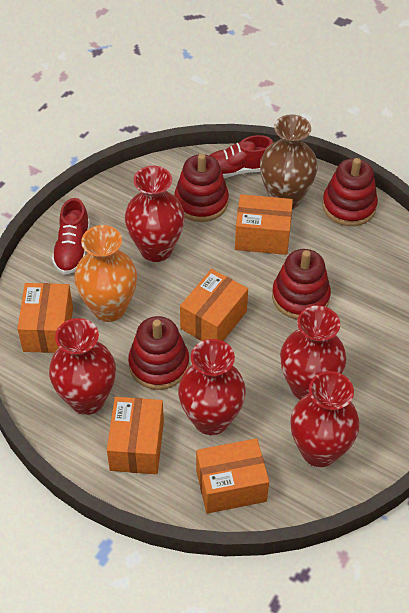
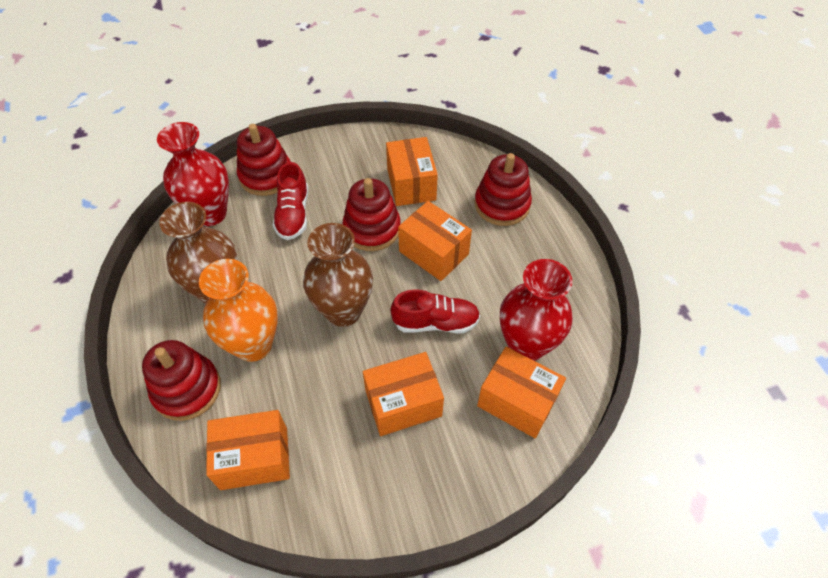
brown vase: 1 -> 2
red vase: 5 -> 2

